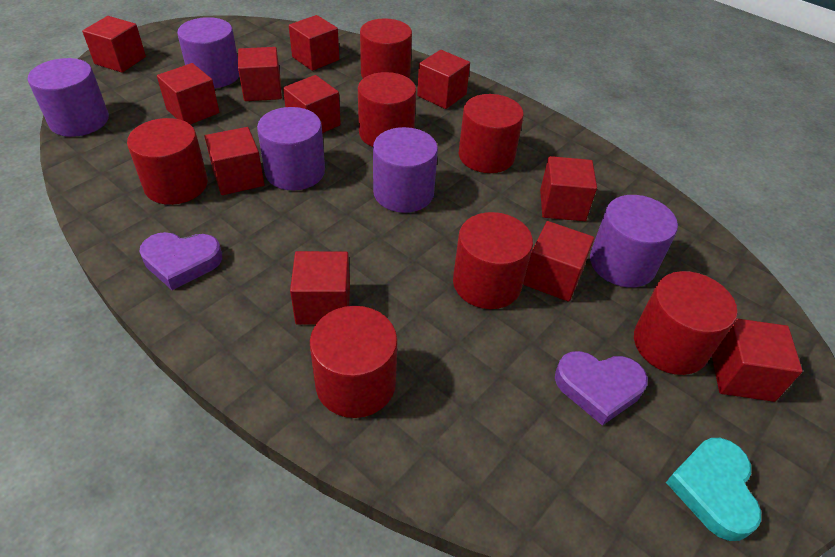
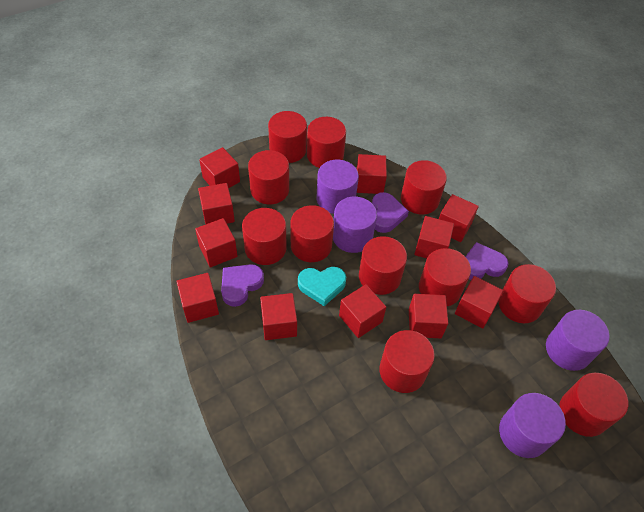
purple cylinder: 5 -> 4
purple heart: 2 -> 3
red cylinder: 7 -> 11

